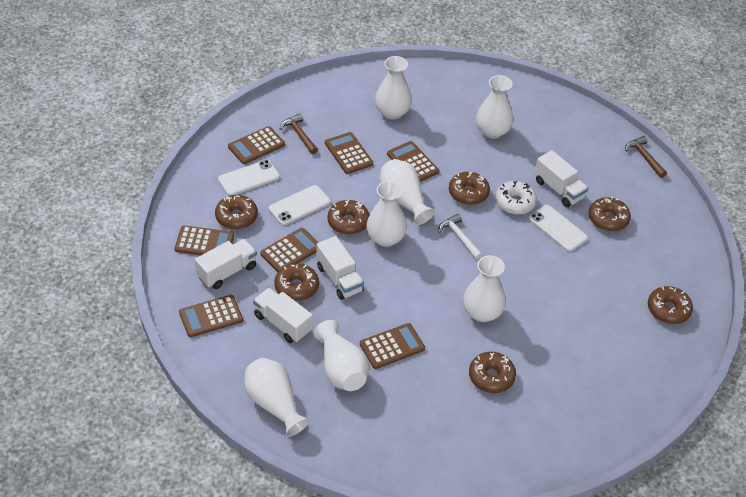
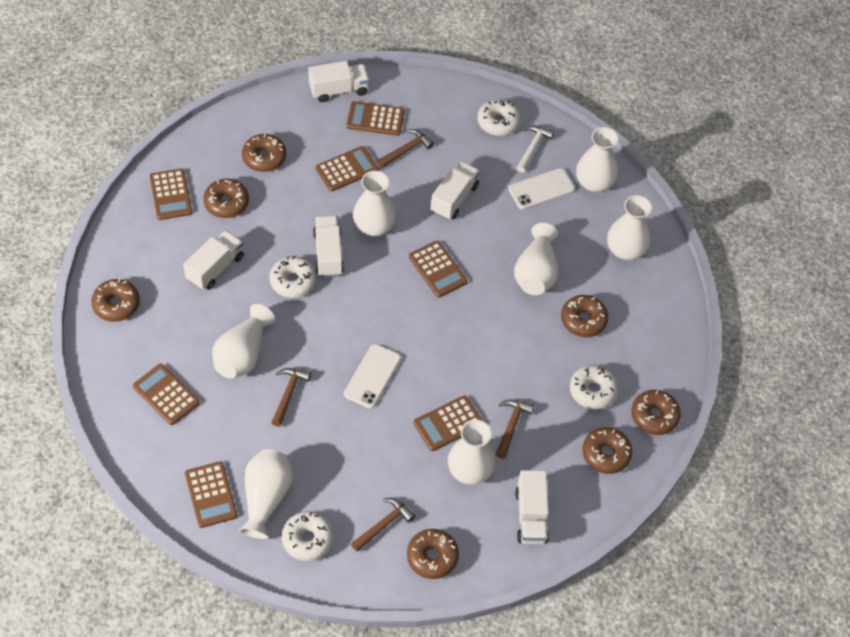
brown hammer: 2 -> 4
white donut: 1 -> 4
white phone: 3 -> 2
white truck: 4 -> 5

